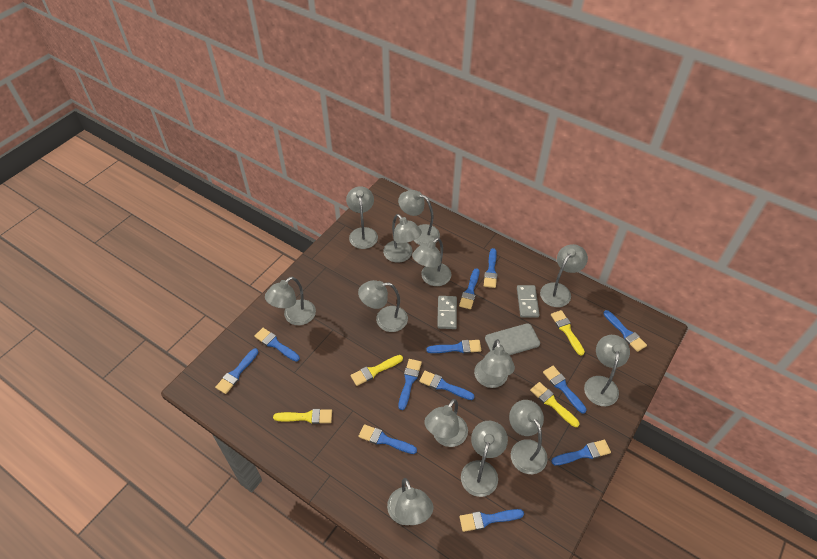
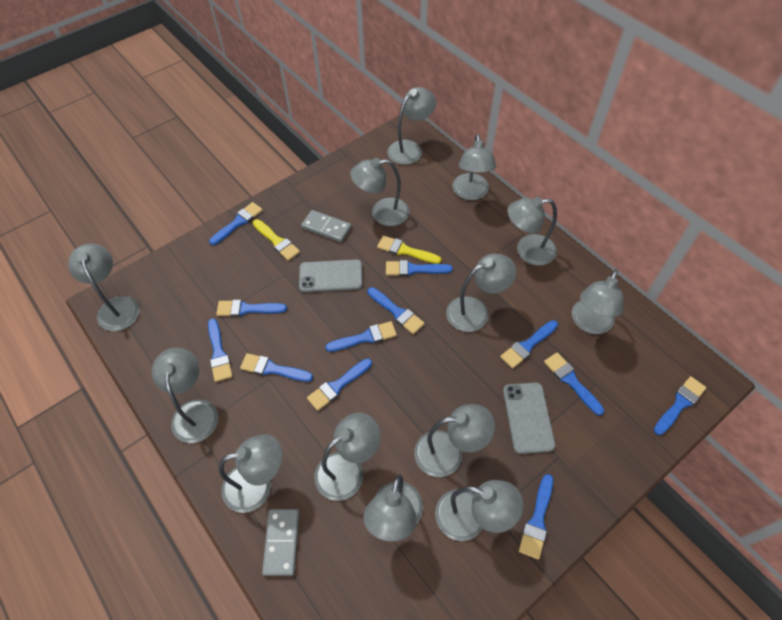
grey phone: 1 -> 2
yellow brush: 4 -> 2

